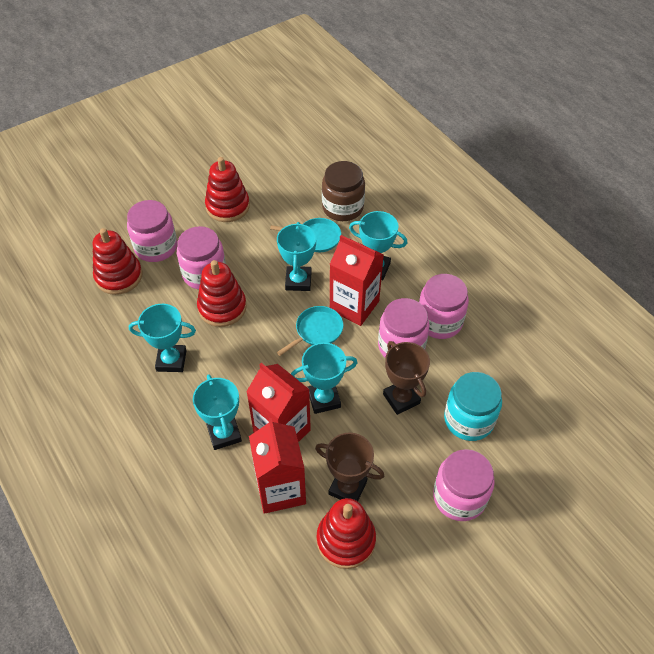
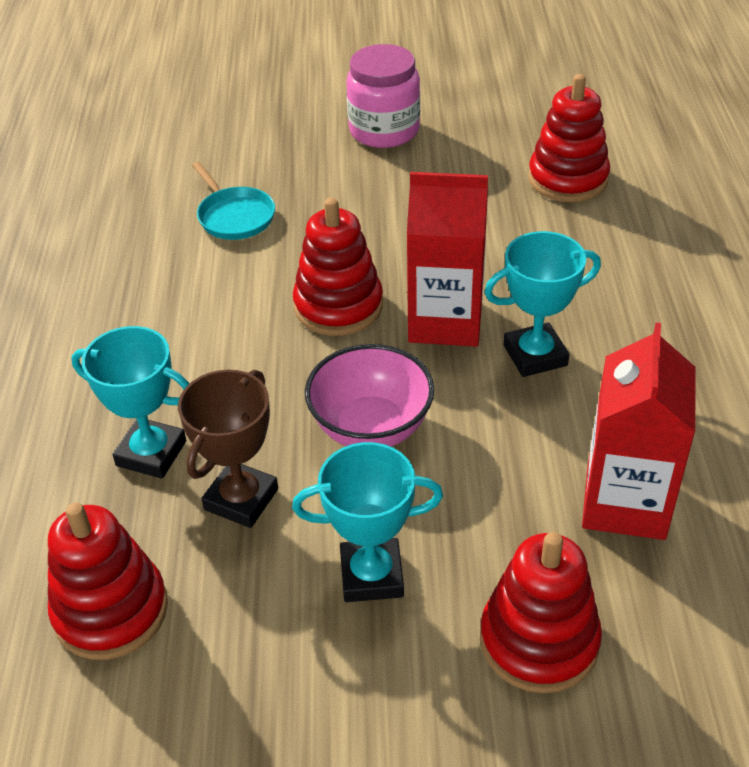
brown jar: 1 -> 0
brown trophy: 2 -> 1
pink bowl: 0 -> 1
pink jar: 5 -> 1
red carton: 3 -> 2
turquoise jar: 1 -> 0
turquoise pan: 2 -> 1
turquoise trophy: 5 -> 3

